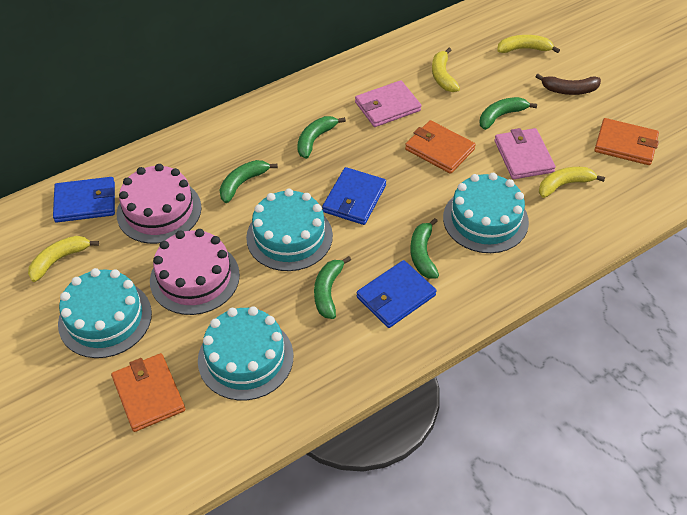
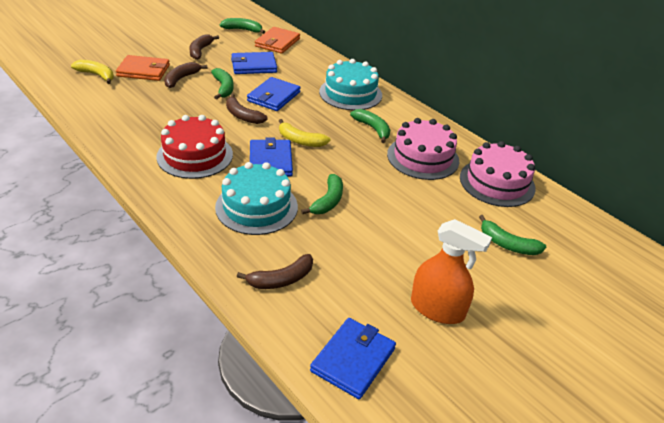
blue wallet: 3 -> 4
brown banana: 1 -> 4
orange spray bottle: 0 -> 1
orange wallet: 3 -> 2
pink wallet: 2 -> 0
red cake: 0 -> 1
turquoise cake: 4 -> 2
yellow banana: 4 -> 2

